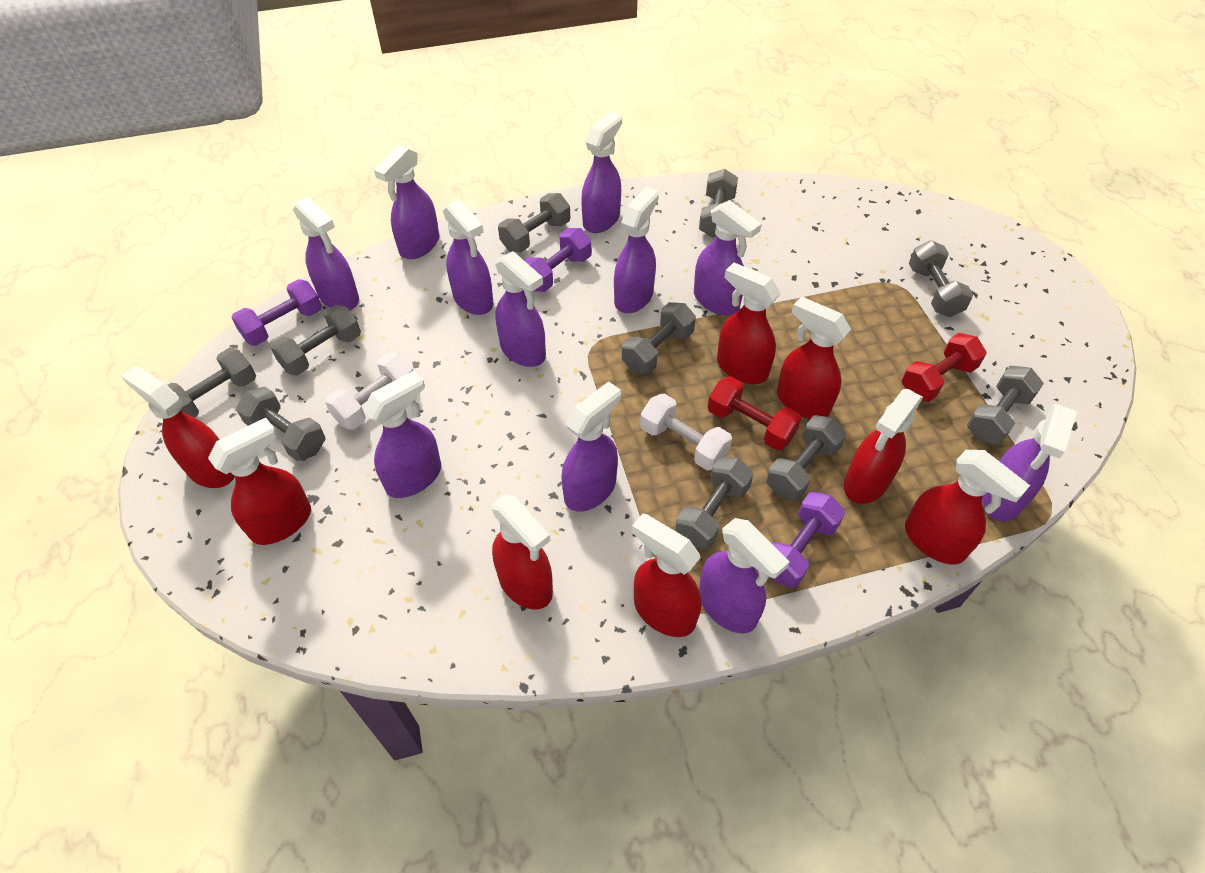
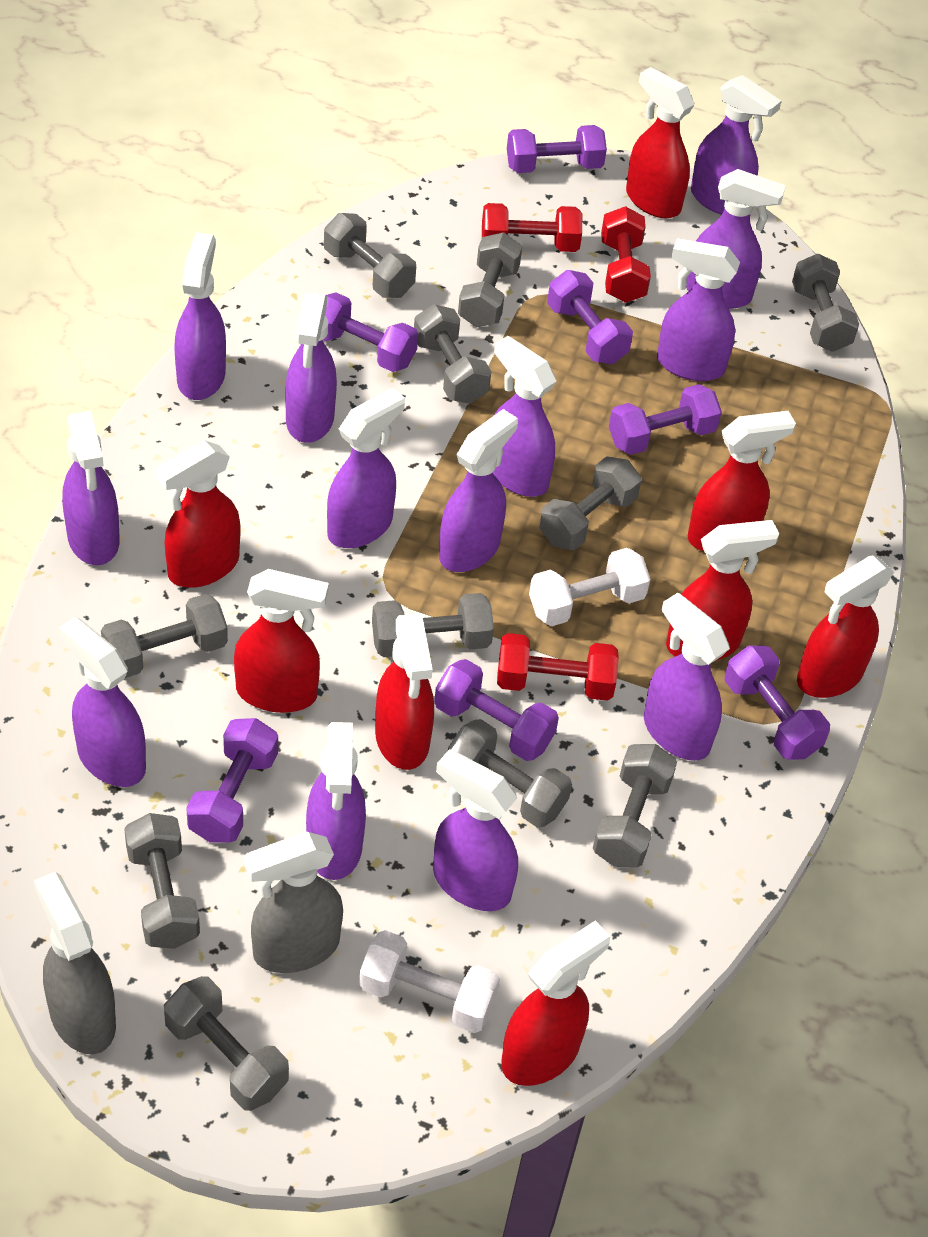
grey dumbbell: 10 -> 11
grey spray bottle: 0 -> 2
purple dumbbell: 3 -> 7
purple spray bottle: 11 -> 13
red dumbbell: 2 -> 3

